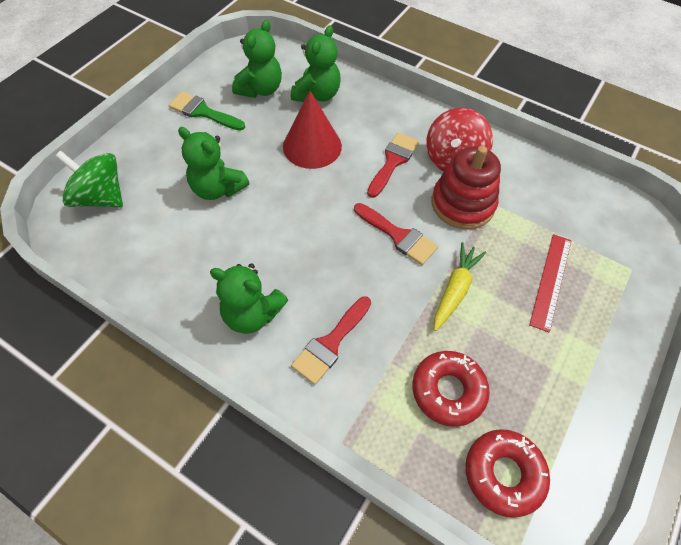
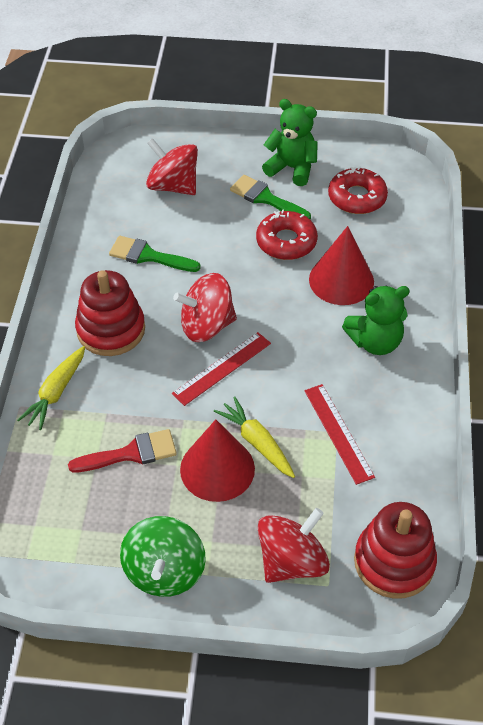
green brush: 1 -> 2
green teddy bear: 4 -> 2
red brush: 3 -> 1
red cone: 1 -> 2
red ruler: 1 -> 2
red spinning top: 1 -> 3
red stacking toy: 1 -> 2
yellow carrot: 1 -> 2

